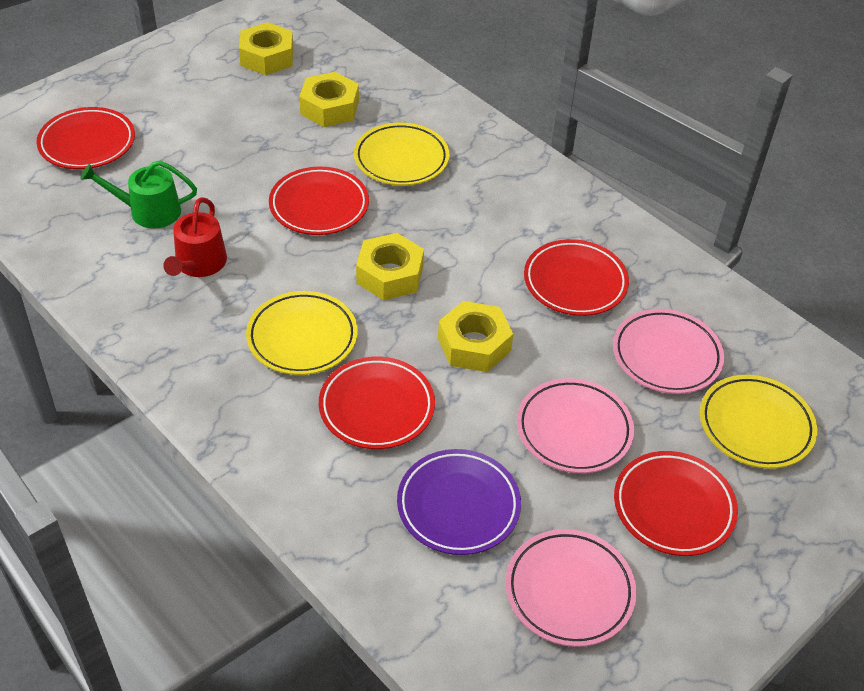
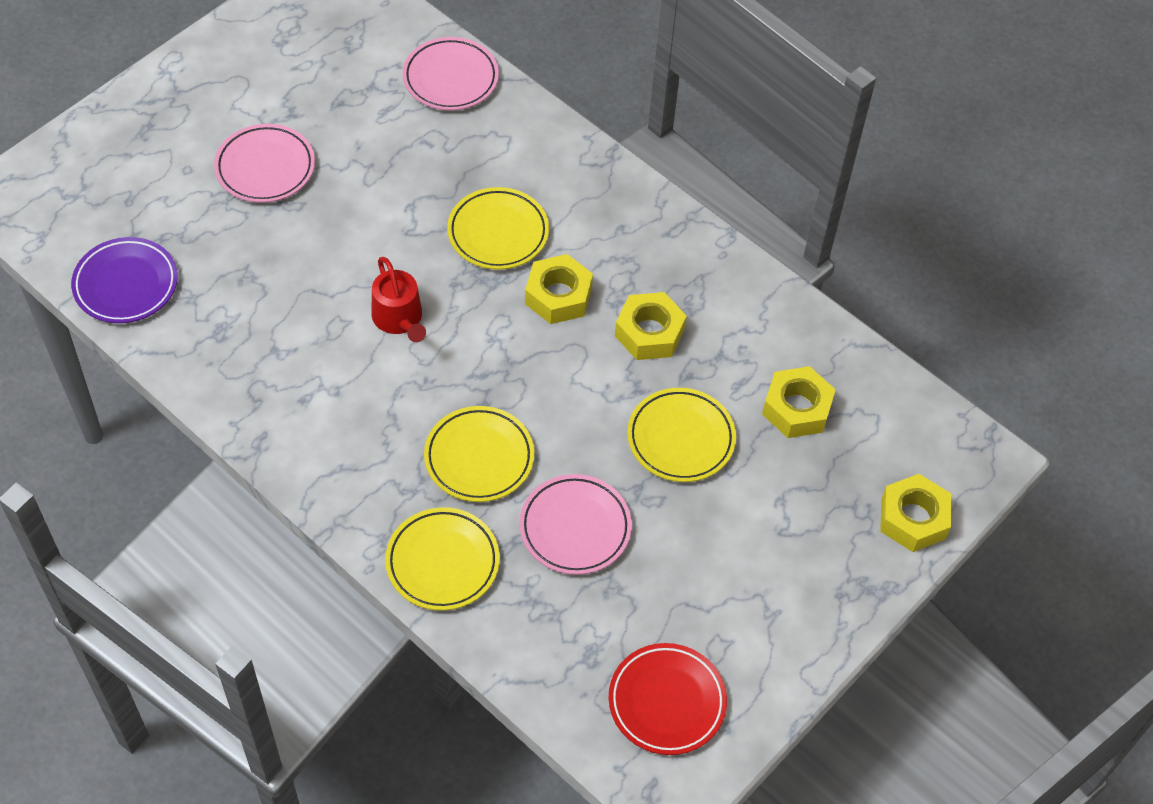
green watering can: 1 -> 0
red plate: 5 -> 1
yellow plate: 3 -> 4

